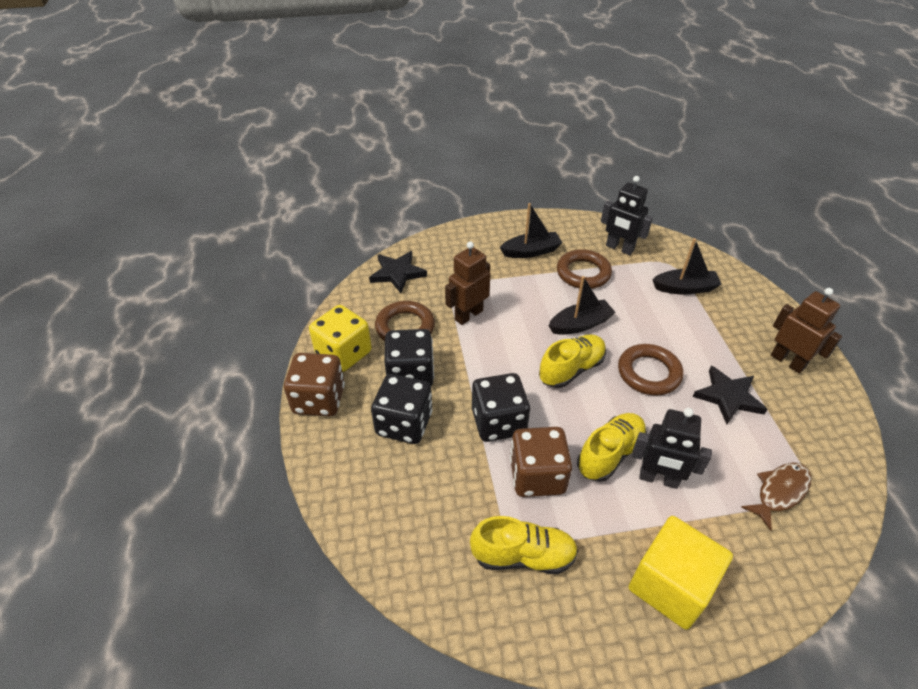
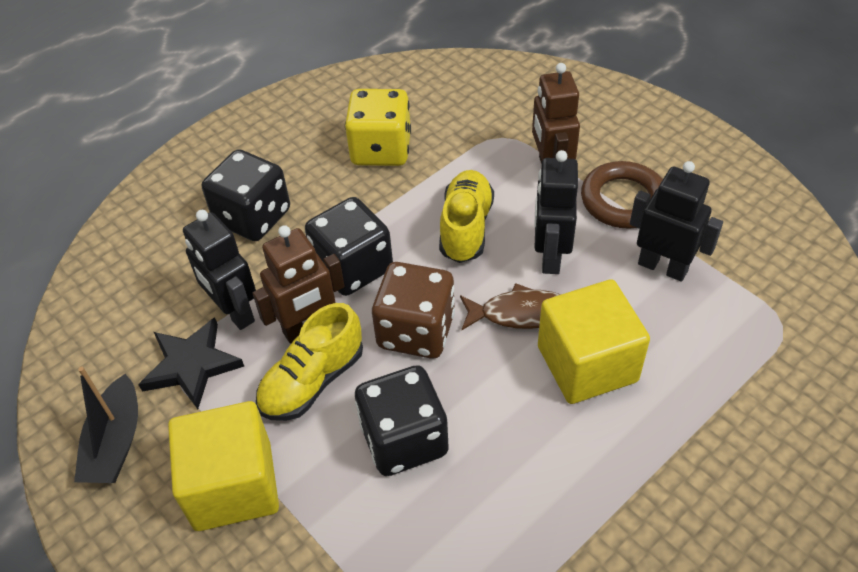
black boat: 3 -> 1
black robot: 2 -> 3
black star: 2 -> 1
brown dice: 2 -> 1
brown ring: 3 -> 1
yellow cube: 1 -> 2
yellow shoe: 3 -> 2

